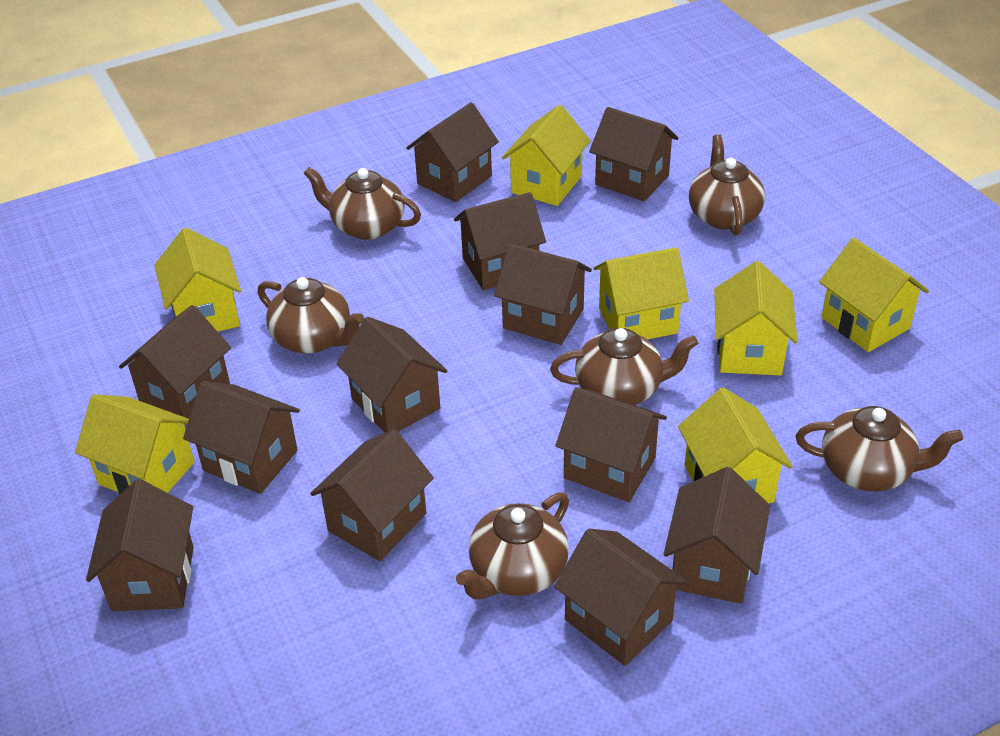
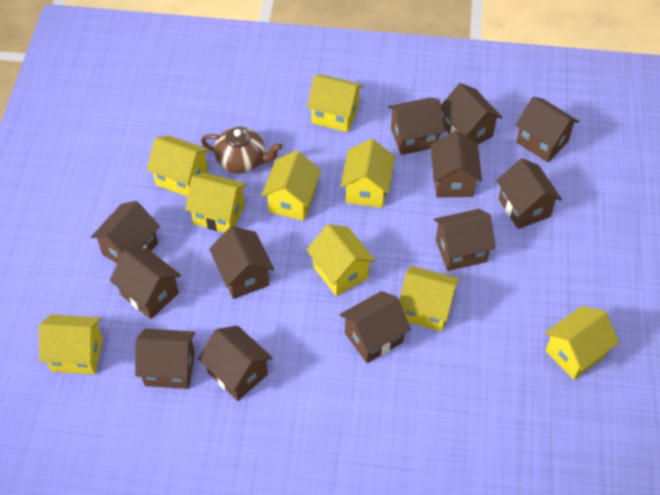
brown teapot: 6 -> 1
yellow house: 7 -> 9

